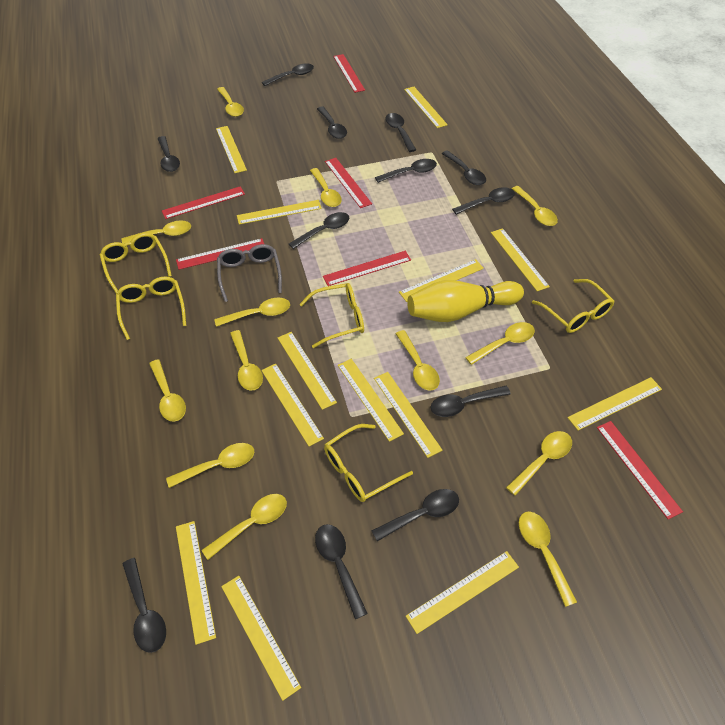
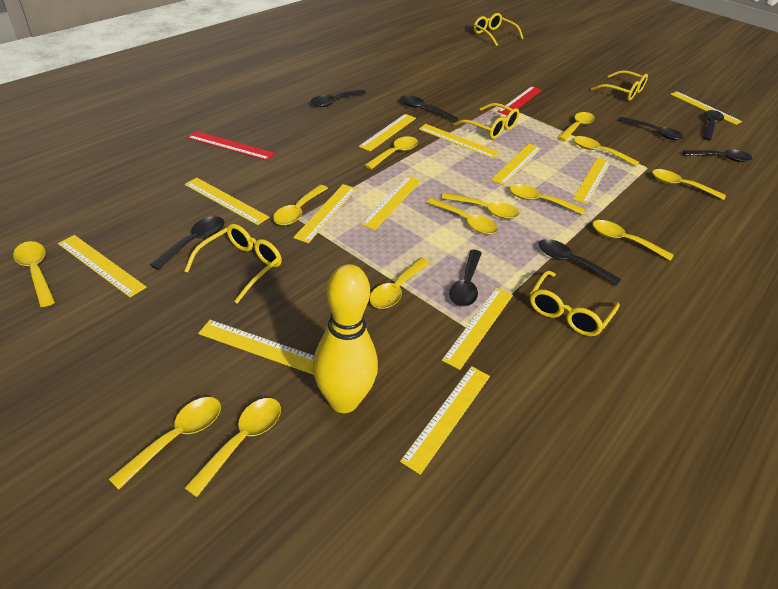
black spoon: 12 -> 8
grey glasses: 1 -> 0
red ruler: 6 -> 2
yellow ruler: 13 -> 12

